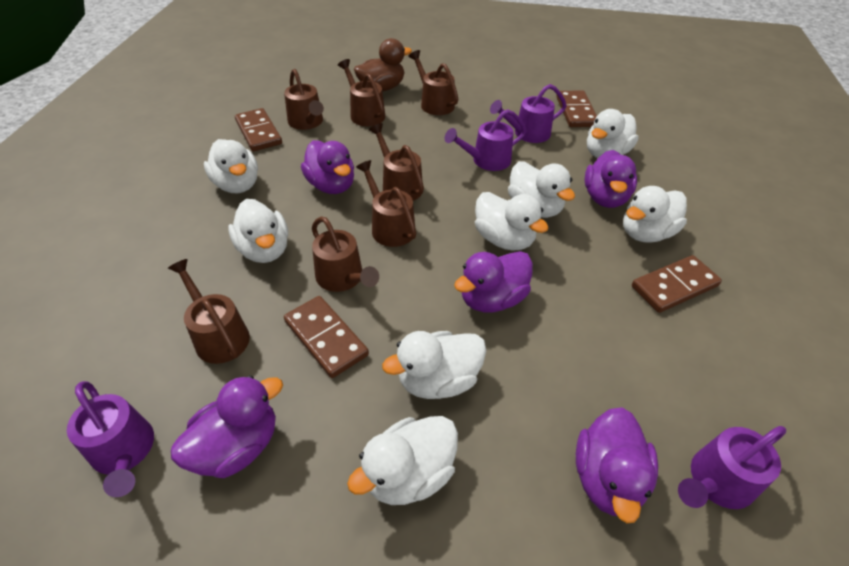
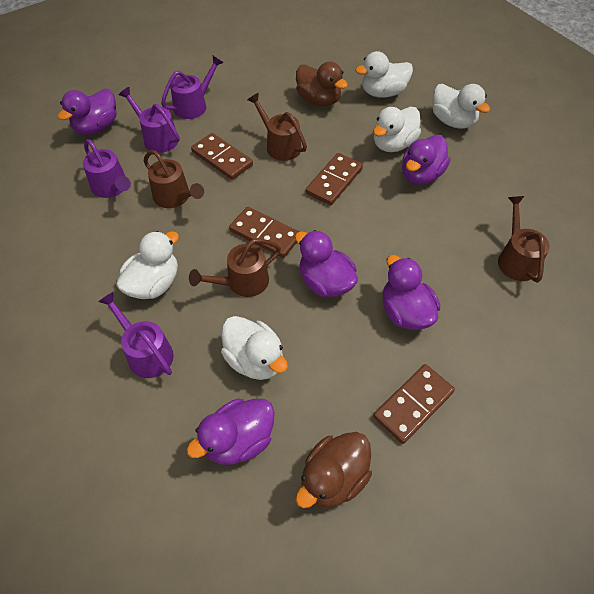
brown duck: 1 -> 2
brown watering can: 7 -> 4
white duck: 8 -> 5

